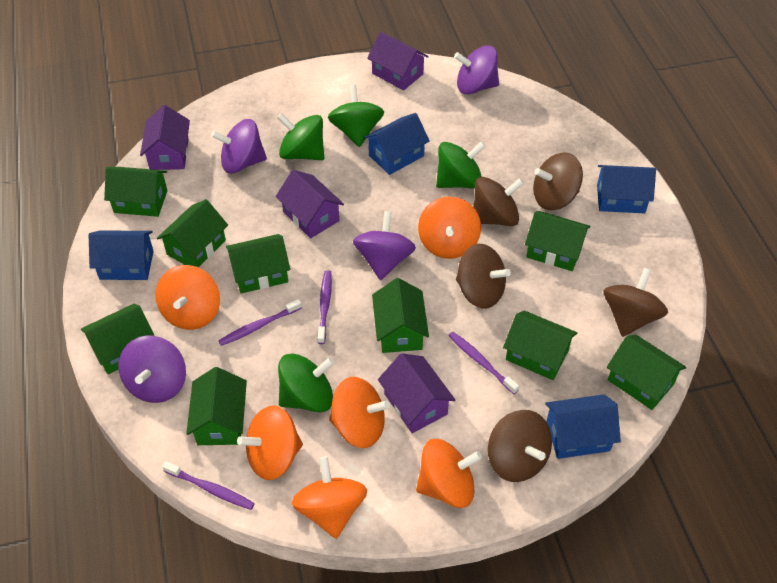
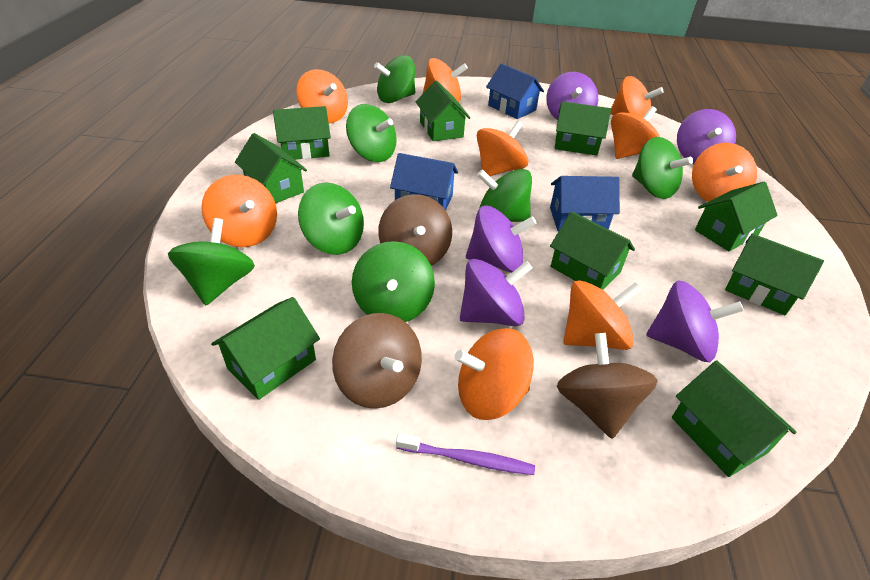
blue house: 4 -> 3
brown spinning top: 5 -> 3
green spinning top: 4 -> 7
orange spinning top: 6 -> 9
purple house: 4 -> 0
purple spinning top: 4 -> 5
purple toothbrush: 4 -> 1

